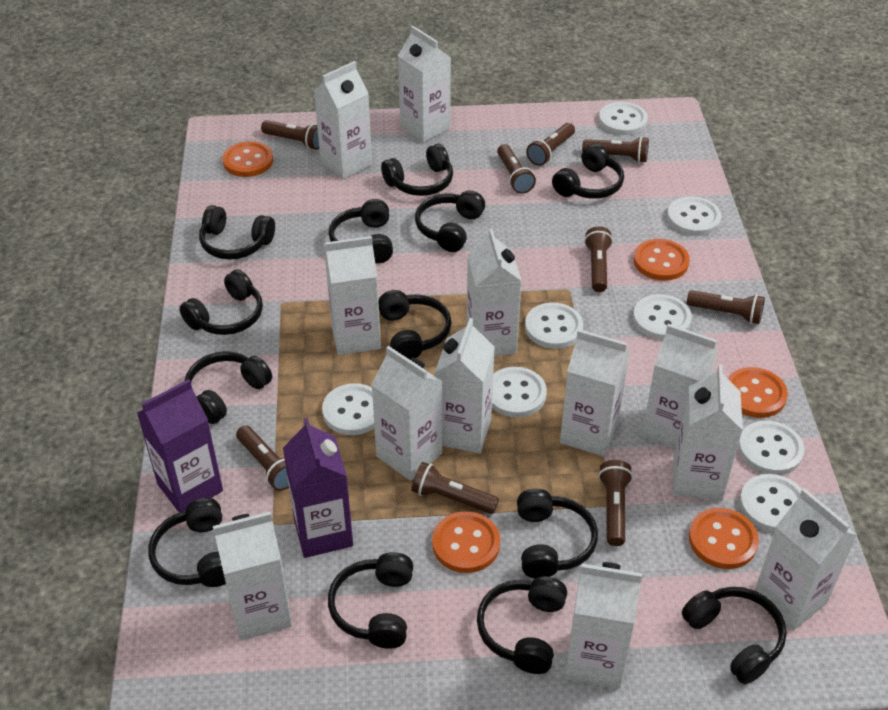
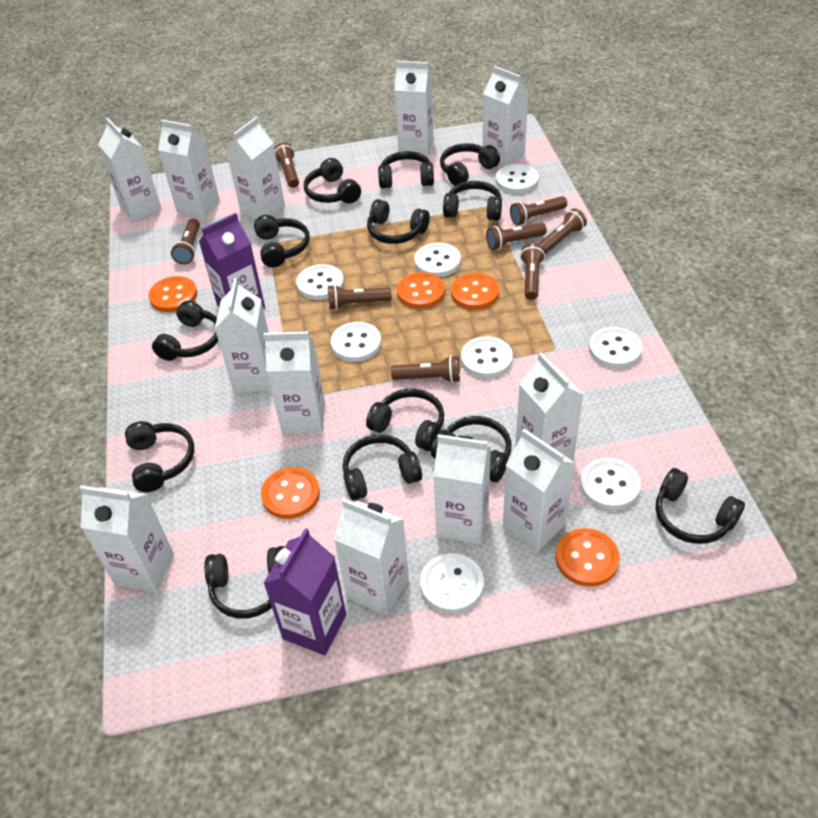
brown flashlight: 9 -> 8

